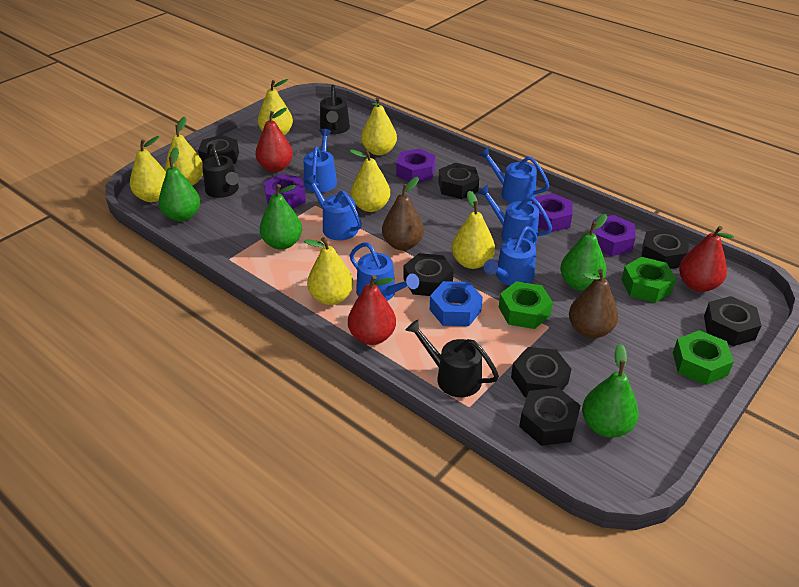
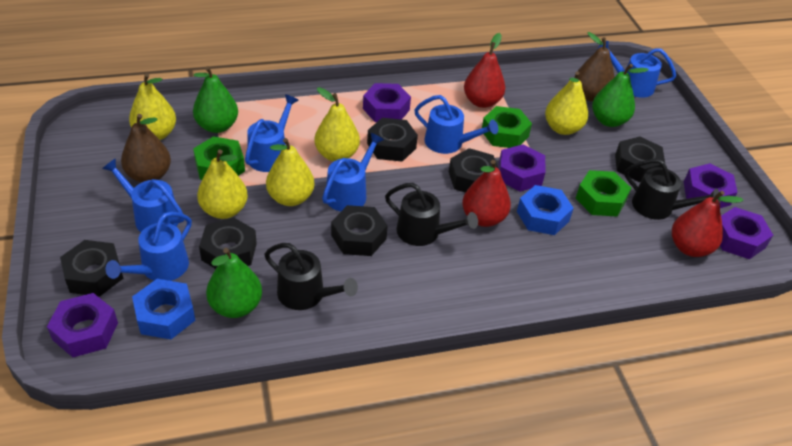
black nut: 7 -> 6
blue nut: 1 -> 2
green pear: 4 -> 3
purple nut: 4 -> 5
yellow pear: 7 -> 5

